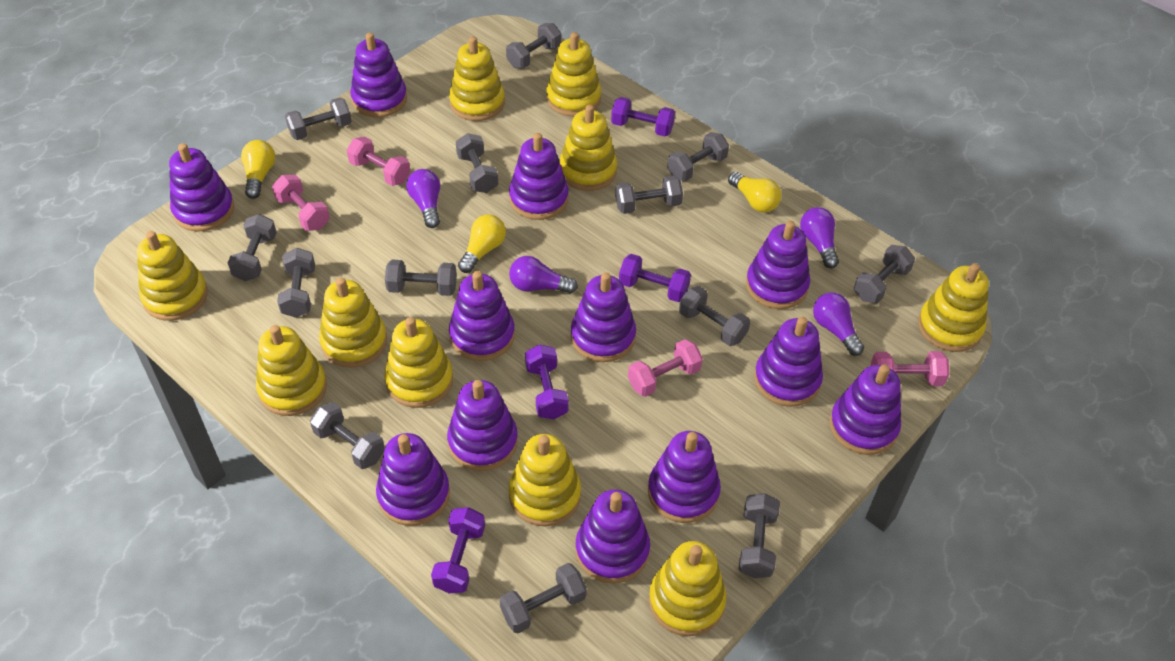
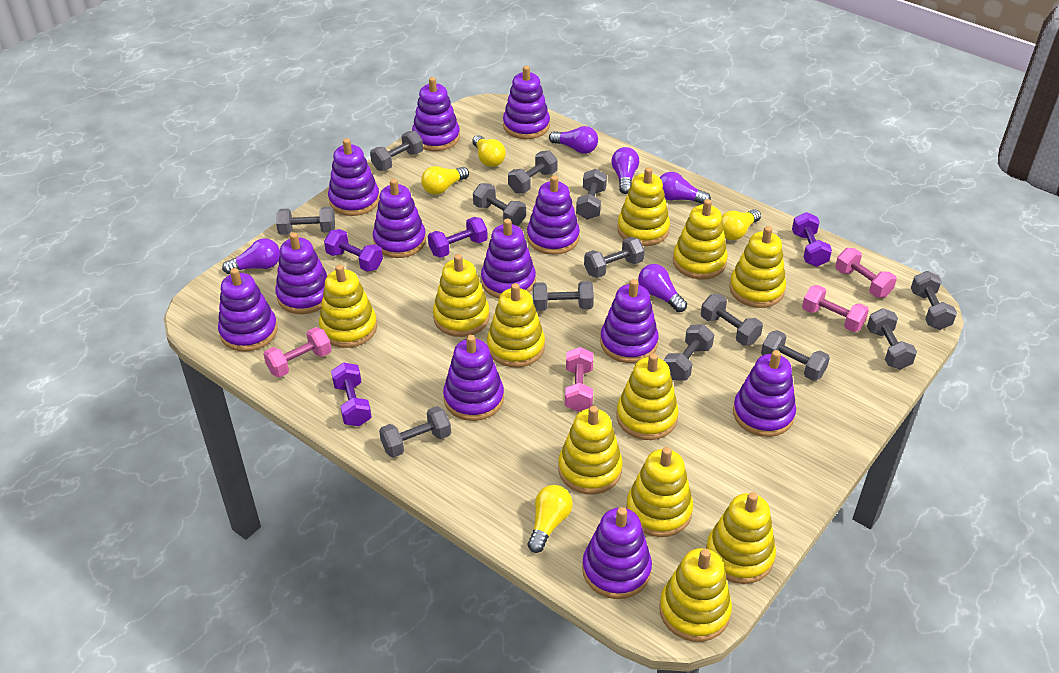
purple light bulb: 4 -> 5
yellow light bulb: 3 -> 4
yellow stacking toy: 10 -> 11

